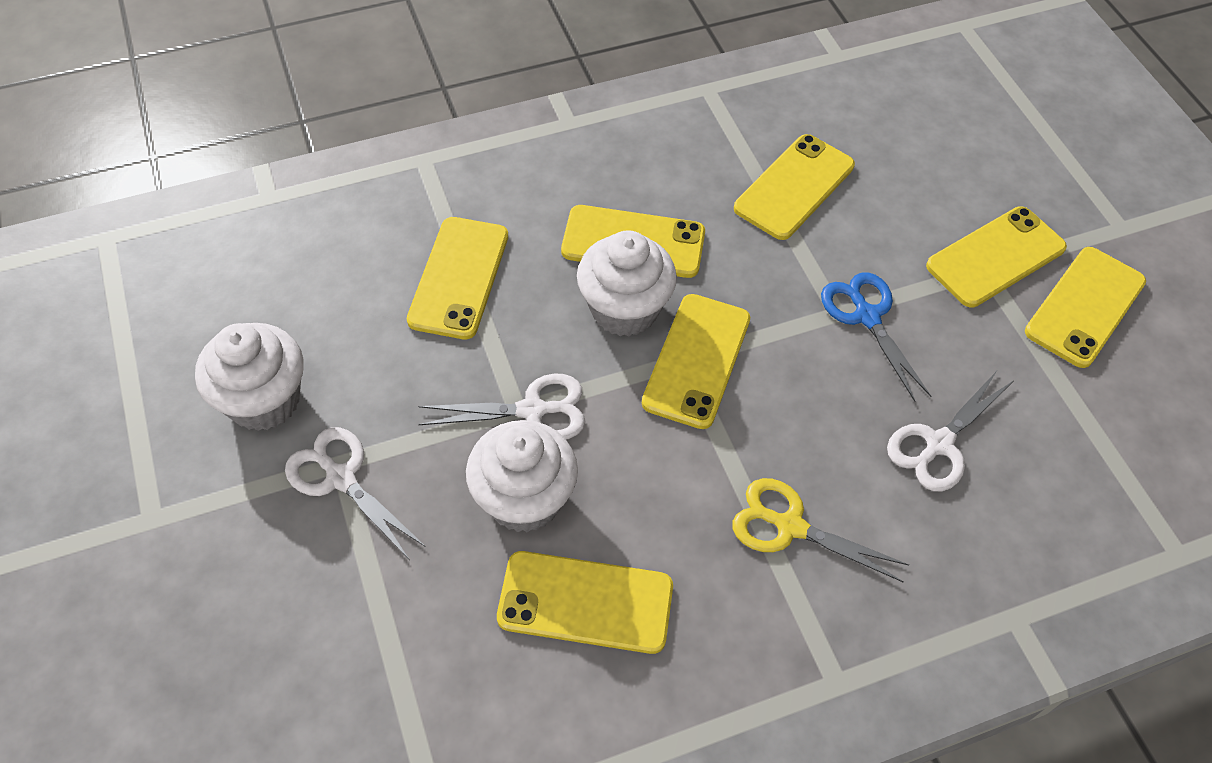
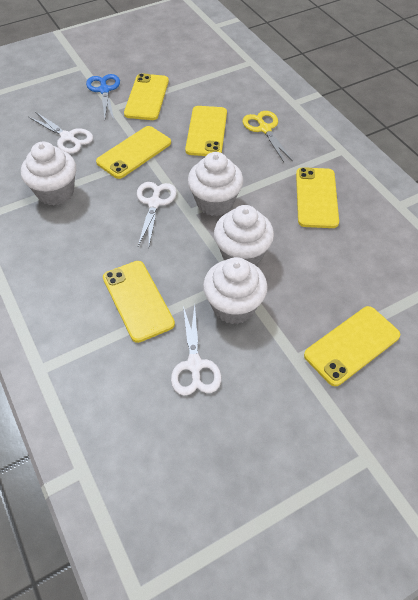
white cupcake: 3 -> 4
yellow phone: 7 -> 6

